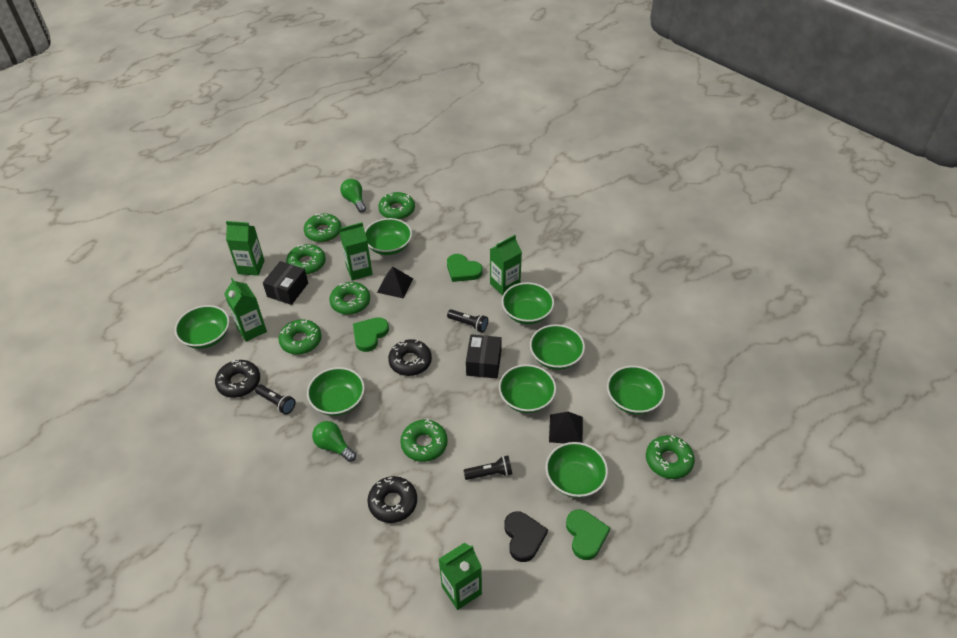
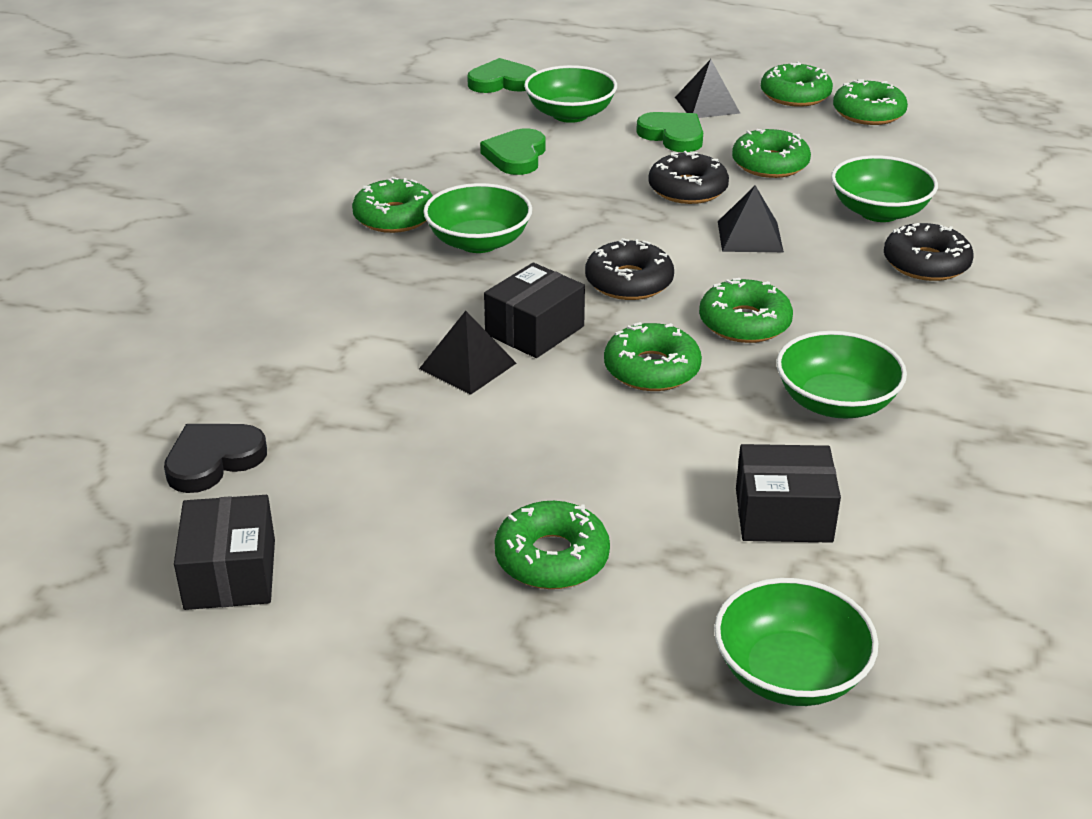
black box: 2 -> 3
black flashlight: 3 -> 0
black pyramid: 2 -> 3
green bowl: 8 -> 5
green carton: 5 -> 0
green light bulb: 2 -> 0

